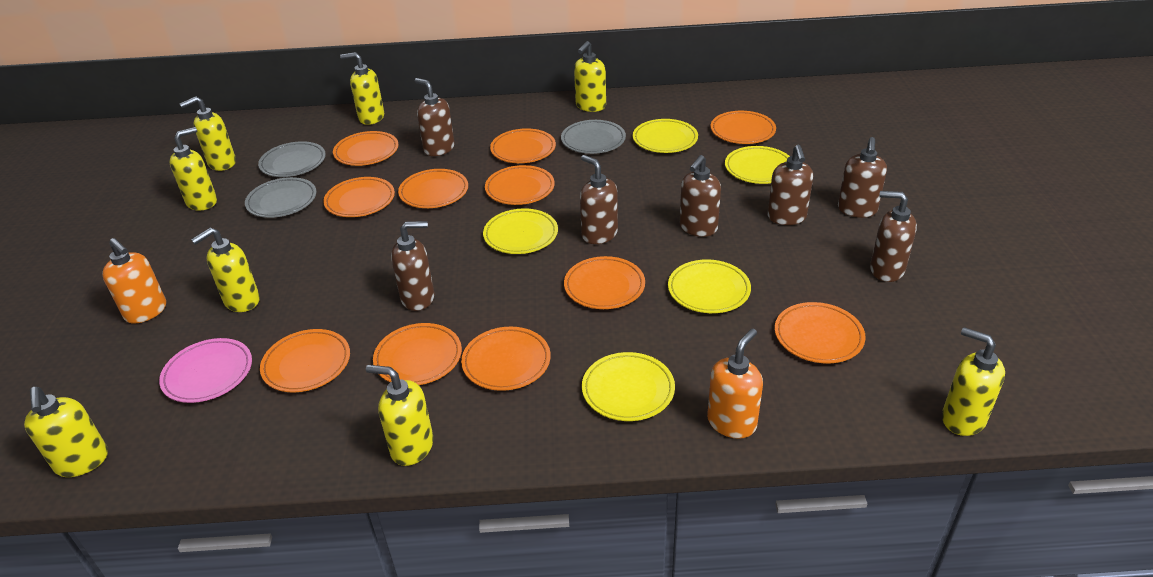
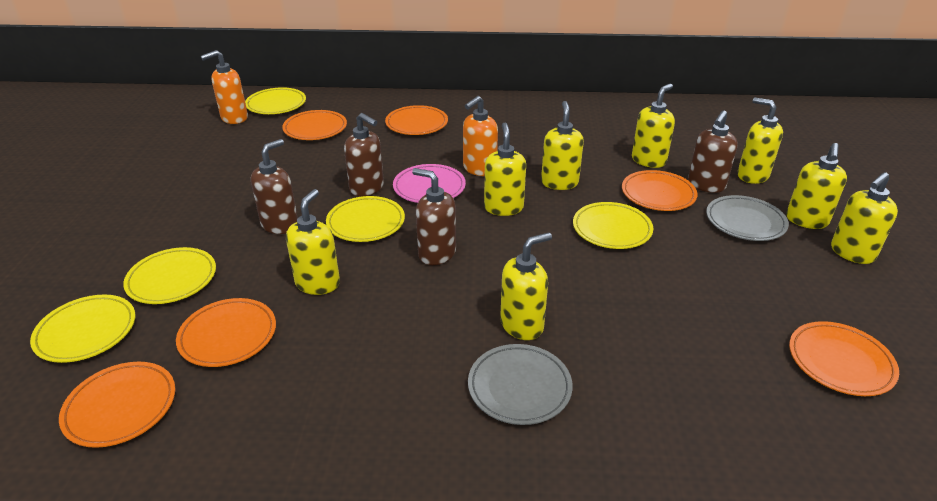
brown soap dispenser: 7 -> 4
grey plate: 3 -> 2
orange plate: 11 -> 6

